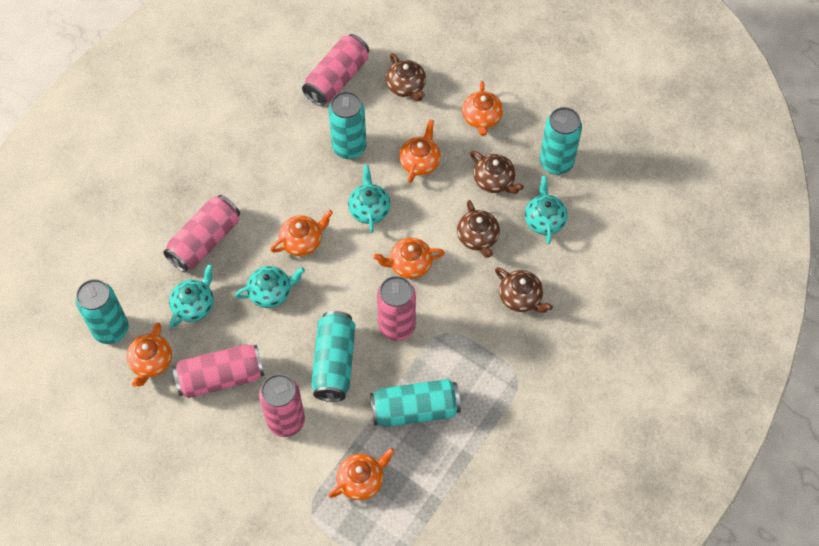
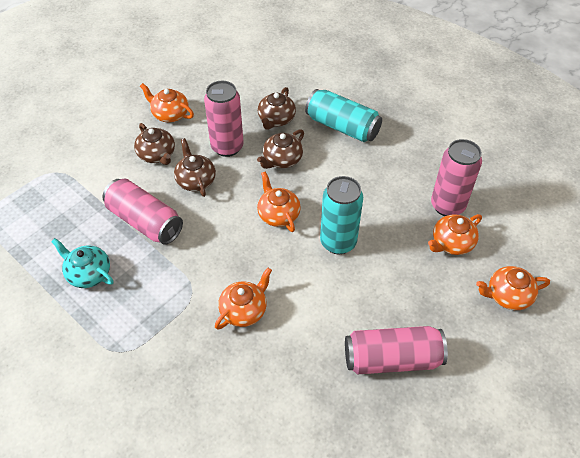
orange teapot: 6 -> 5
pink can: 5 -> 4
turquoise can: 5 -> 2
turquoise teapot: 4 -> 1

